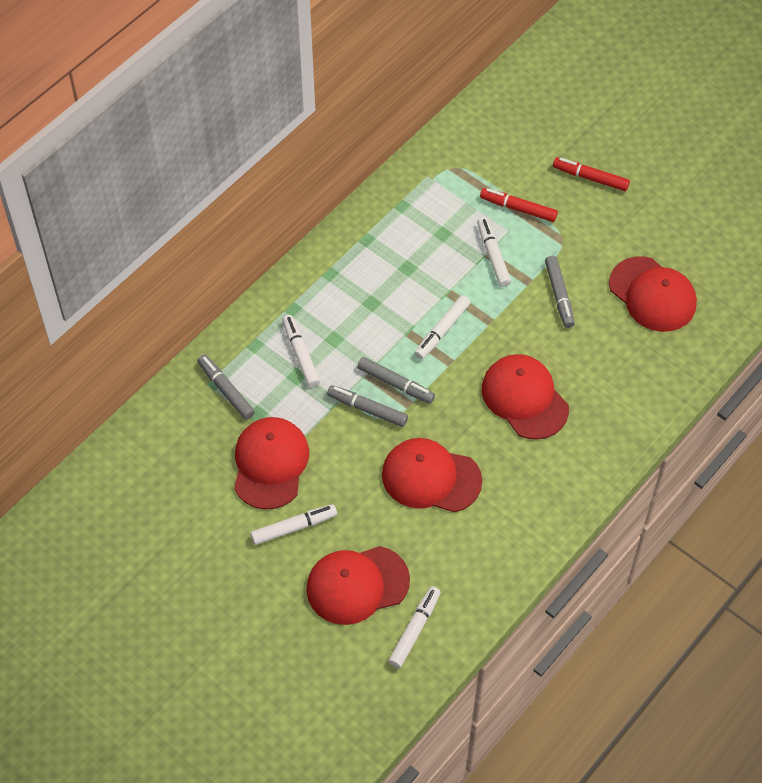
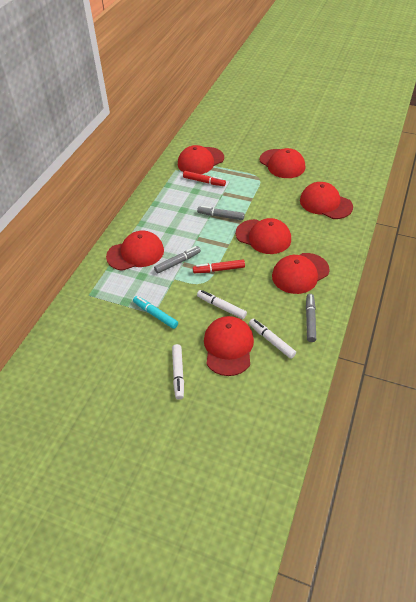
grey marker: 4 -> 3
red cap: 5 -> 7
turquoise marker: 0 -> 1
white marker: 5 -> 3

